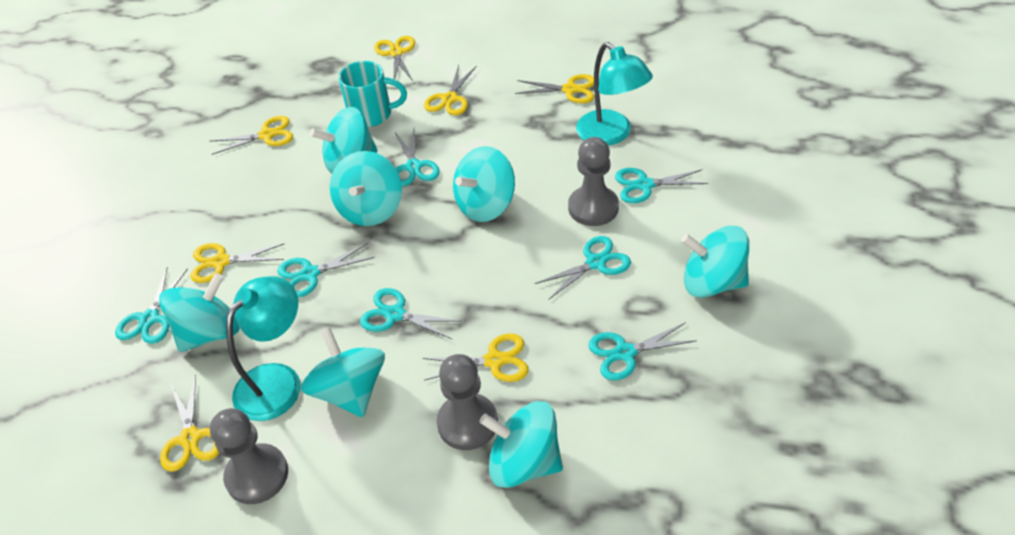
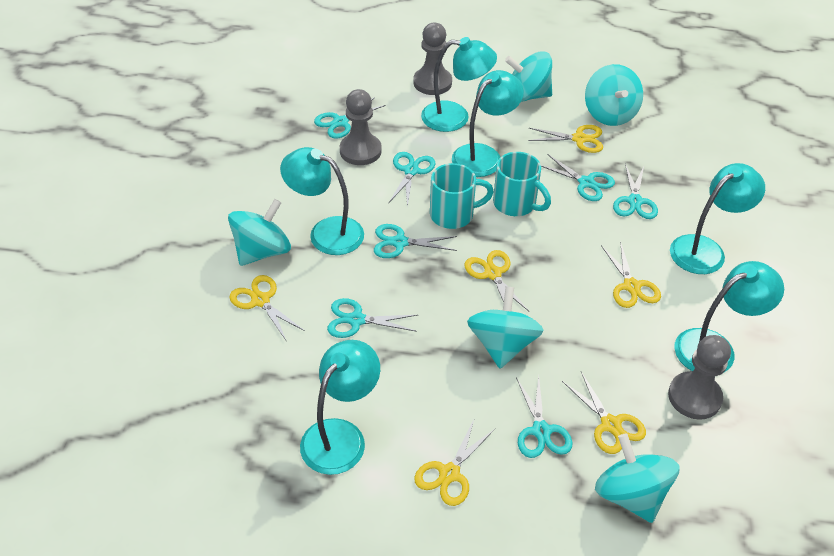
turquoise lamp: 2 -> 6
turquoise mug: 1 -> 2
turquoise spinning top: 7 -> 5
yellow scissors: 7 -> 6

